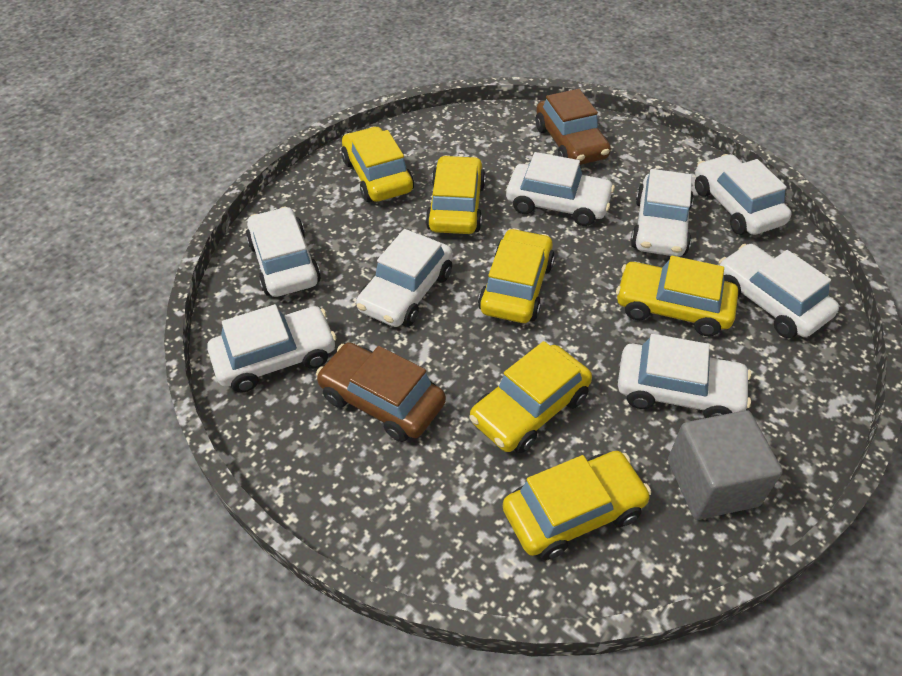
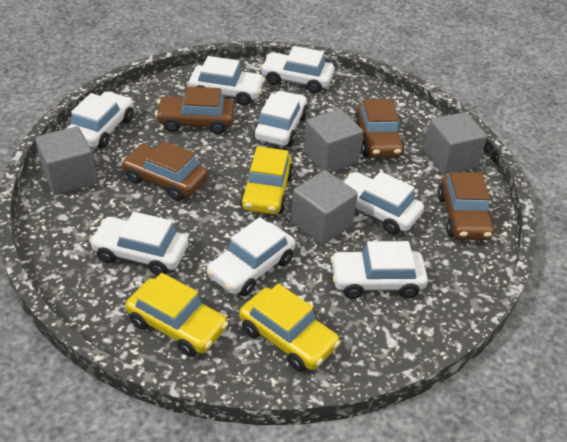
brown car: 2 -> 4
grey cube: 1 -> 4
yellow car: 6 -> 3

